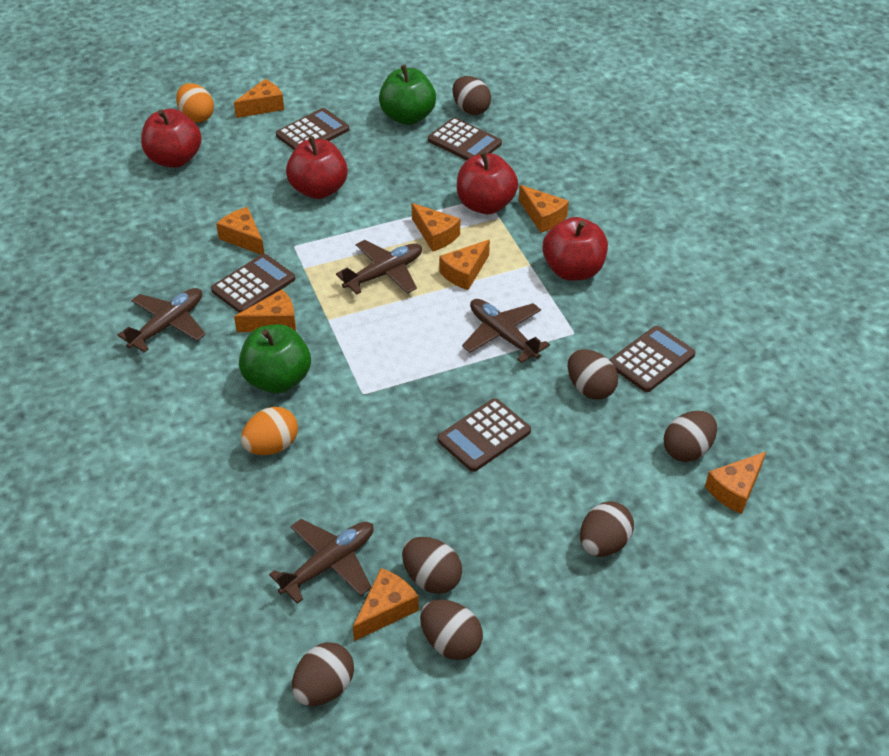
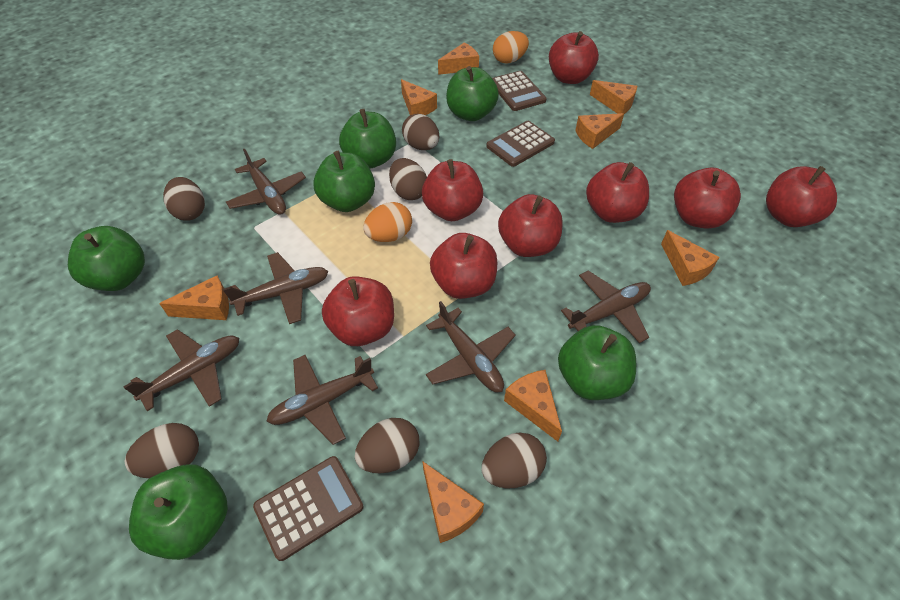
brown calculator: 5 -> 3
brown egg: 7 -> 6
brown plane: 4 -> 6
green apple: 2 -> 6
red apple: 4 -> 8

